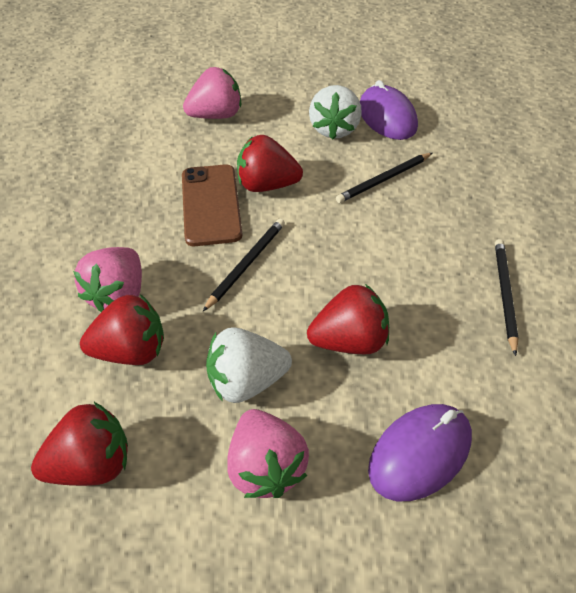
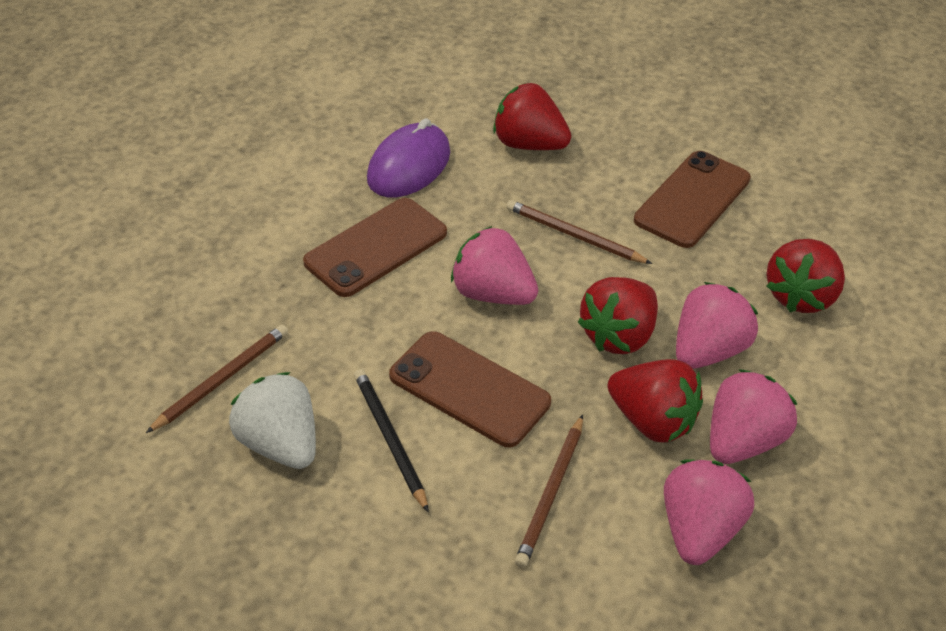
black pencil: 3 -> 1
brown pencil: 0 -> 3
brown phone: 1 -> 3
pink strawberry: 3 -> 4
purple mouse: 2 -> 1
white strawberry: 2 -> 1

